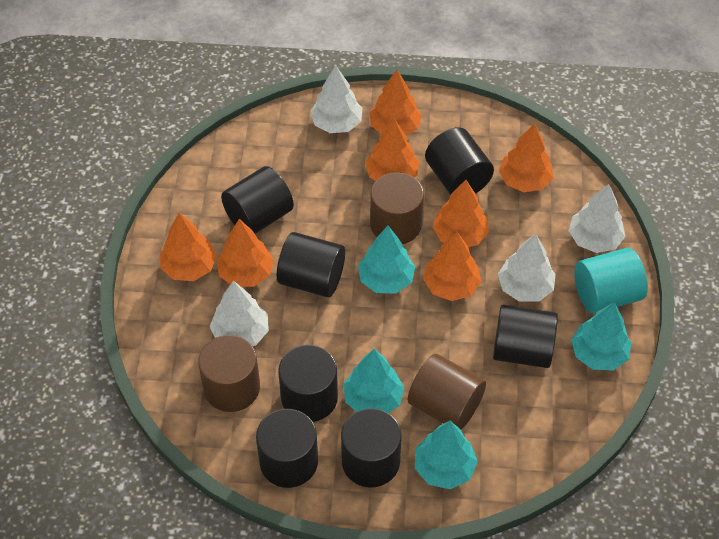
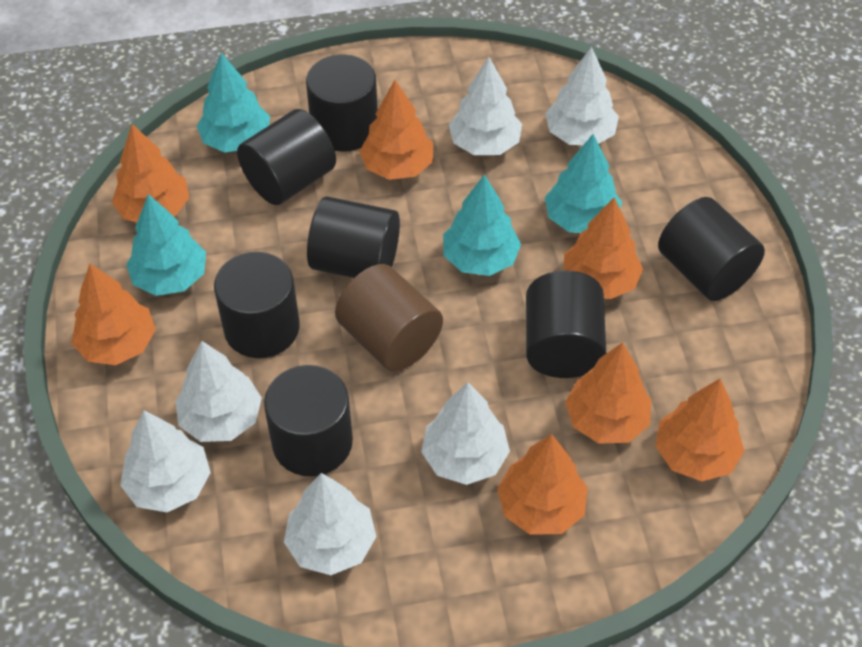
brown cylinder: 3 -> 1
turquoise cylinder: 1 -> 0
white tree: 4 -> 6

